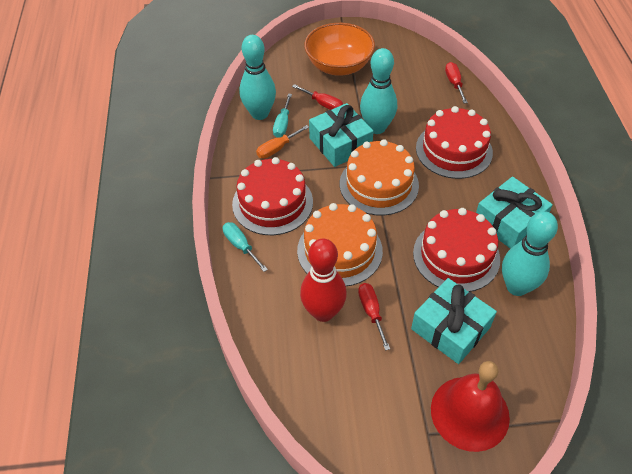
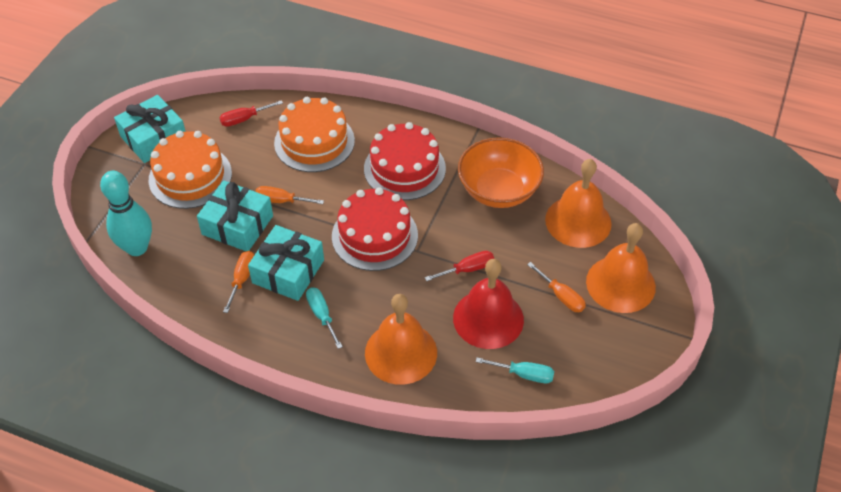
orange bell: 0 -> 3
orange screwdriver: 1 -> 3
red bowling pin: 1 -> 0
red cake: 3 -> 2
red screwdriver: 3 -> 2
turquoise bowling pin: 3 -> 1

